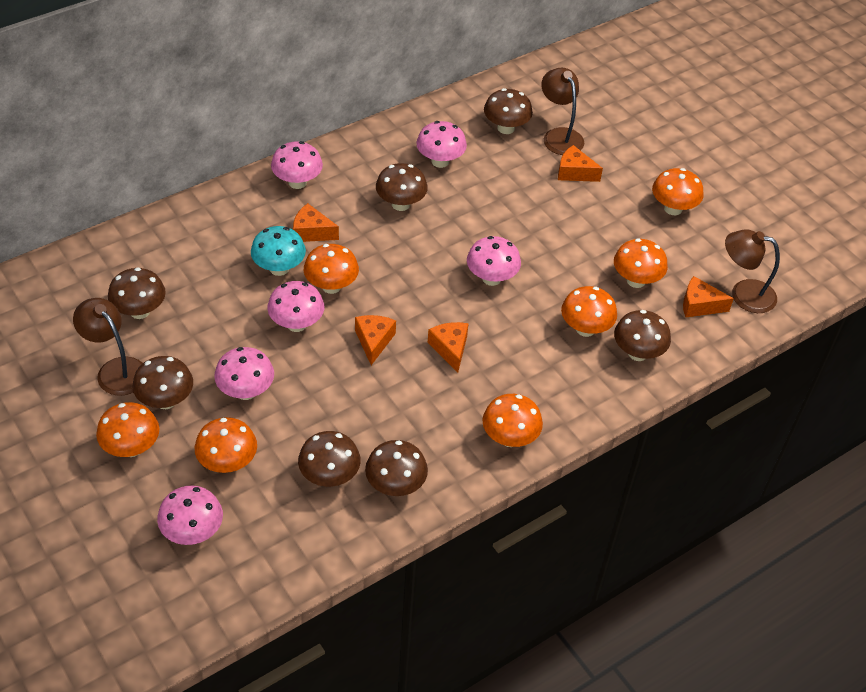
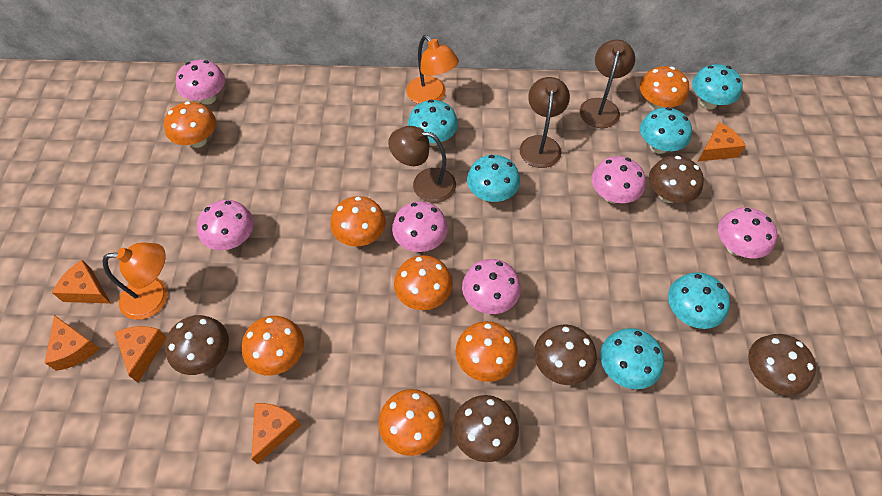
brown mushroom: 7 -> 5
orange lamp: 0 -> 2
turquoise mushroom: 1 -> 6

